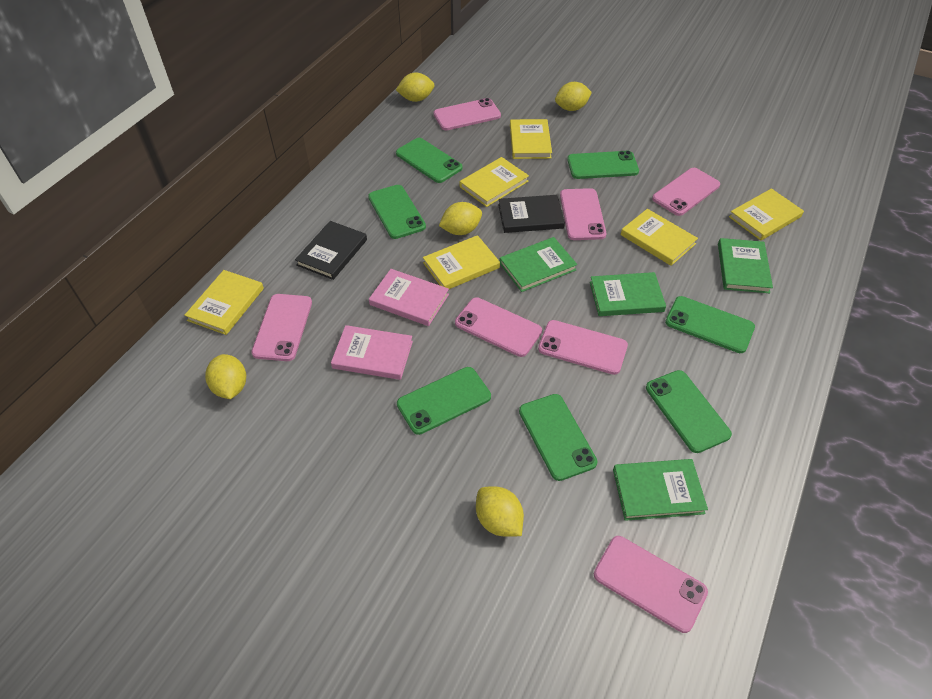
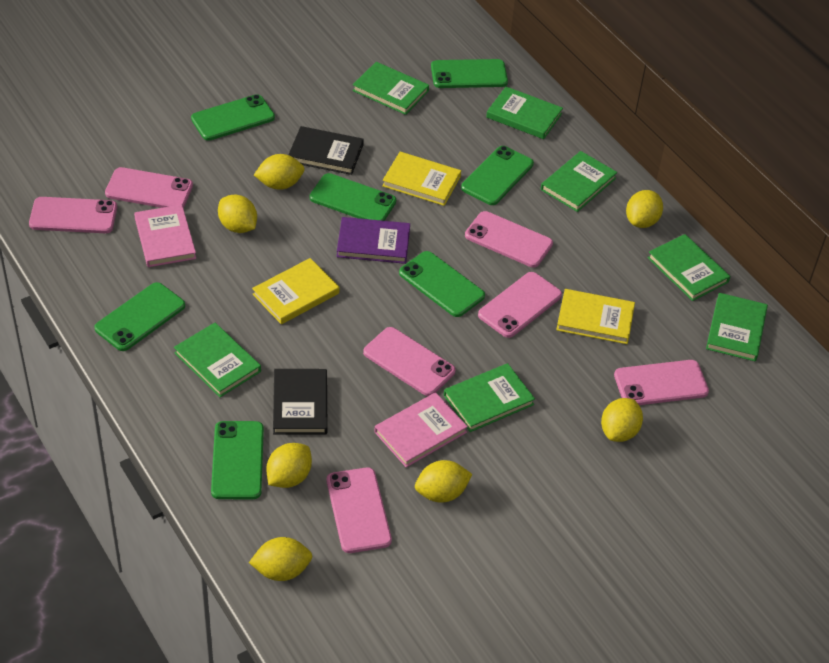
green book: 4 -> 7
purple book: 0 -> 1
yellow book: 6 -> 3
yellow lemon: 5 -> 7

